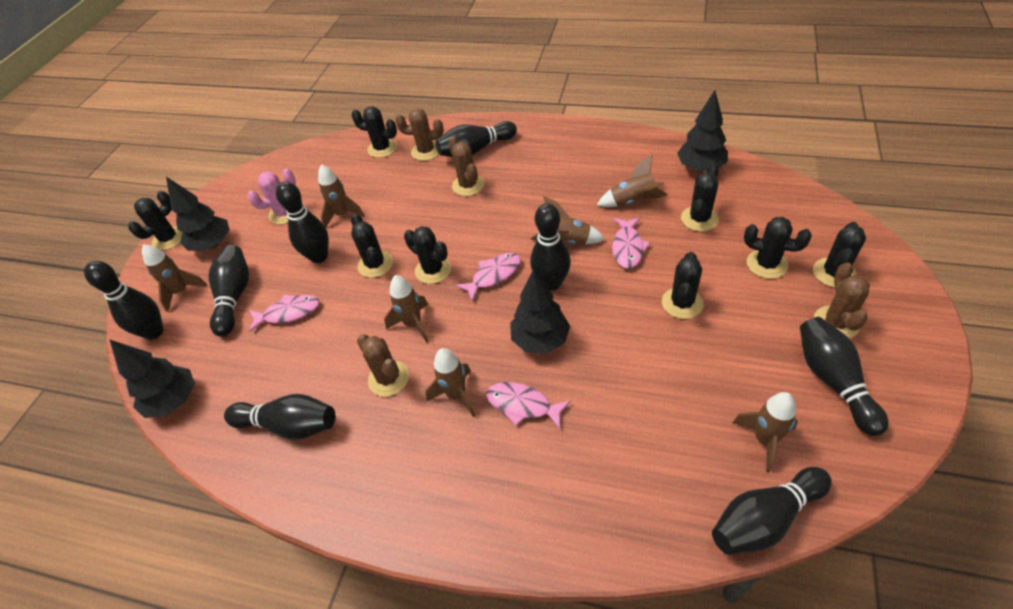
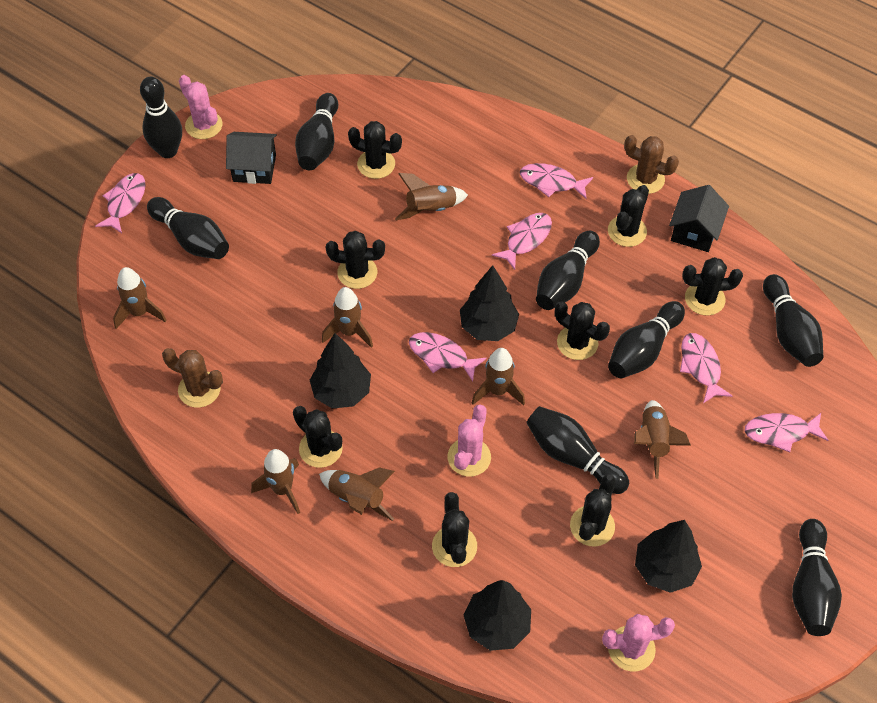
black house: 0 -> 2
brown cactus: 4 -> 2
pink cactus: 1 -> 3
pink fish: 4 -> 6

